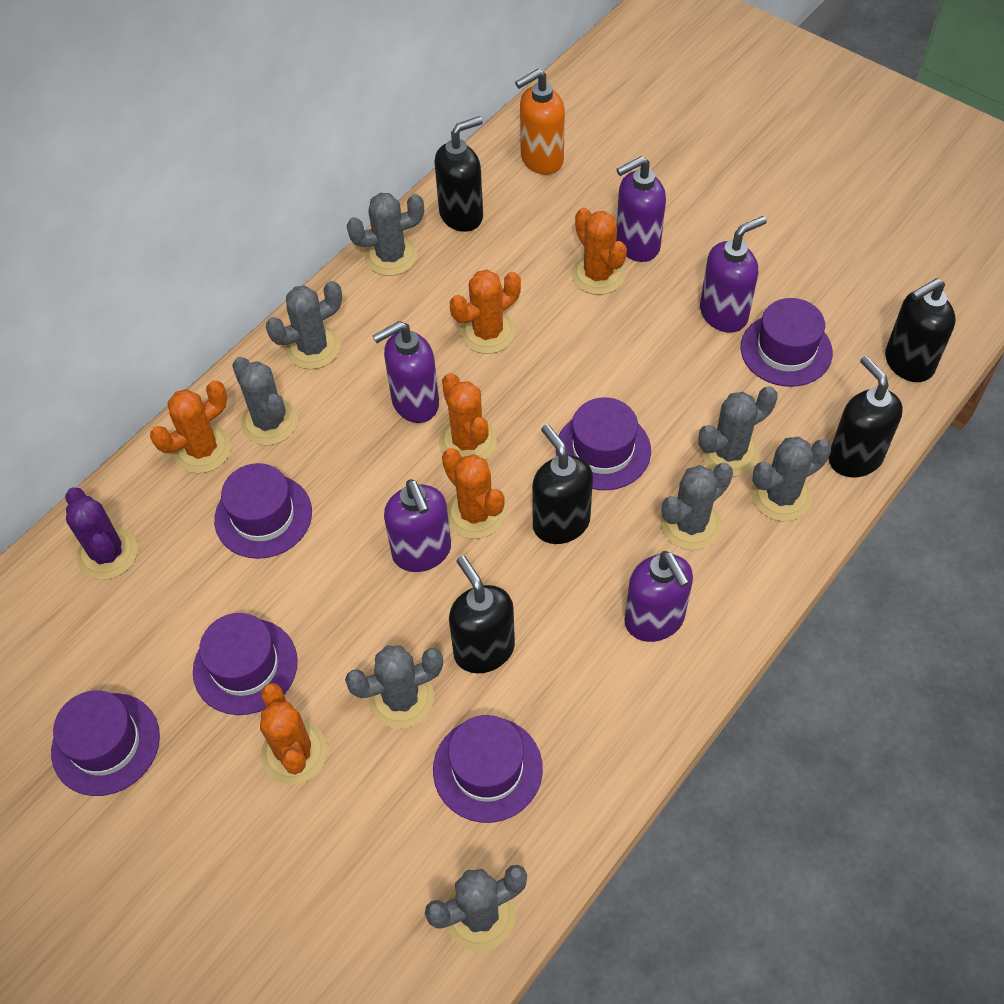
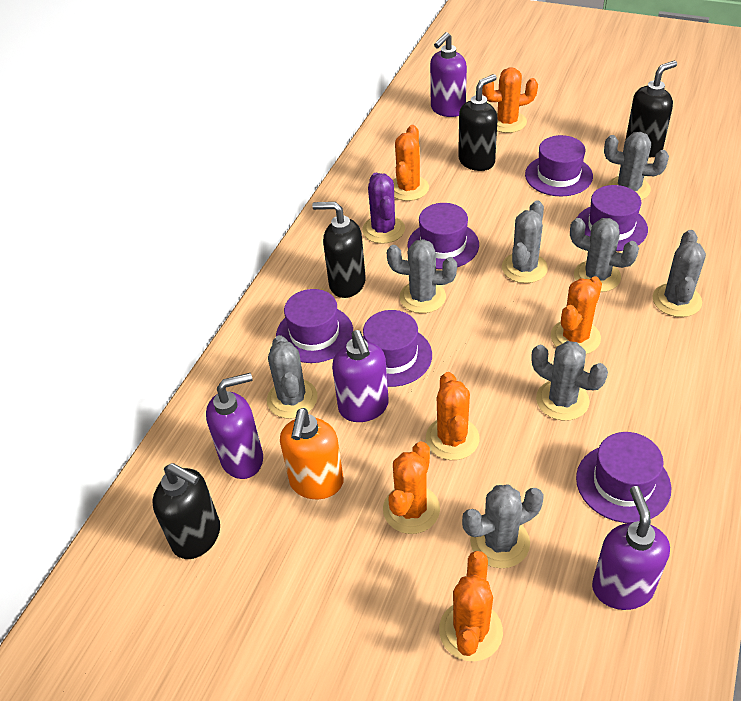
black soap dispenser: 5 -> 4
purple soap dispenser: 5 -> 4

